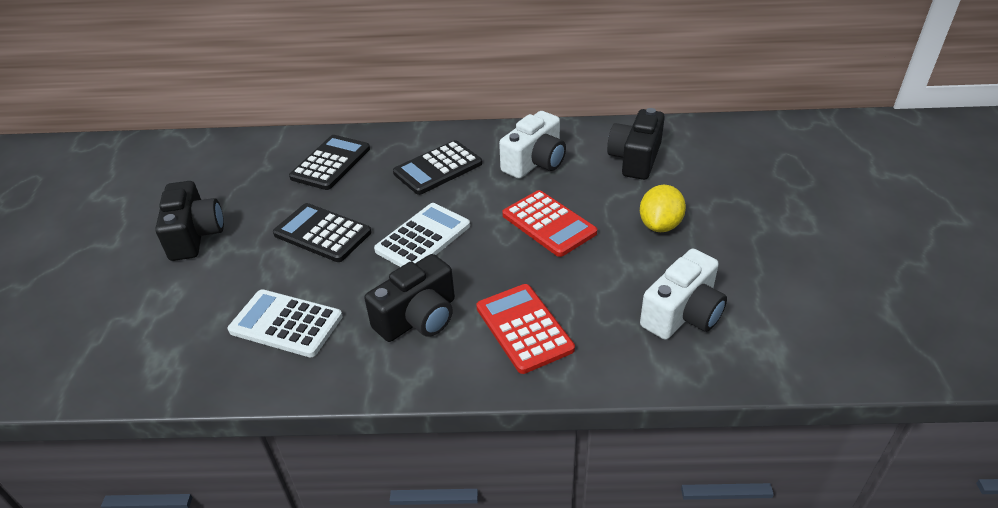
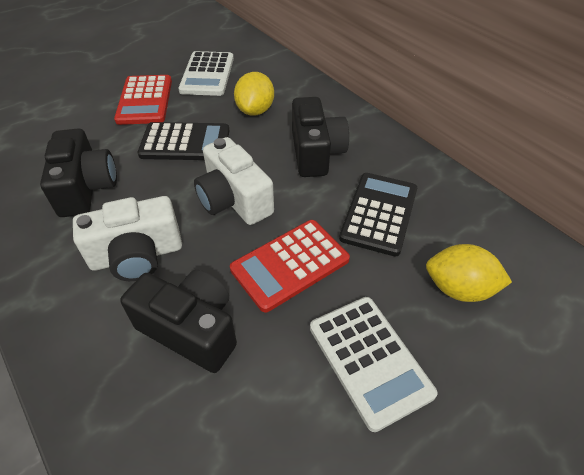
black calculator: 3 -> 2
yellow lemon: 1 -> 2

